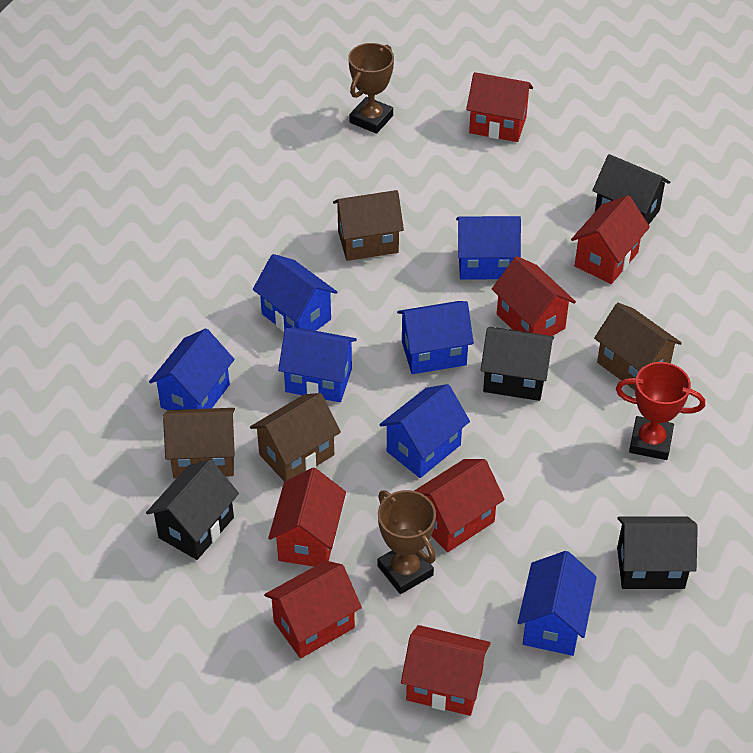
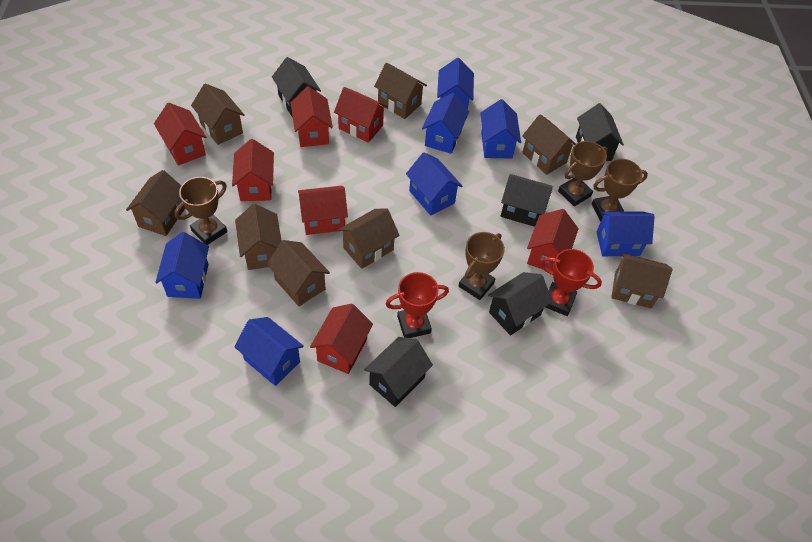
black house: 4 -> 5
brown house: 4 -> 8
brown trophy: 2 -> 4
red trophy: 1 -> 2

